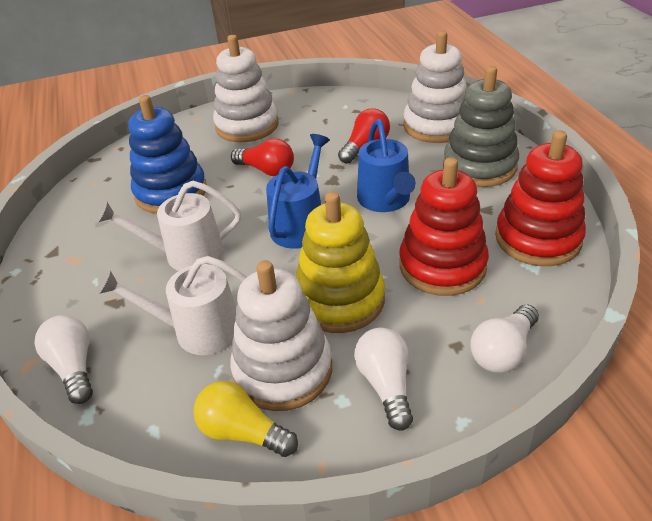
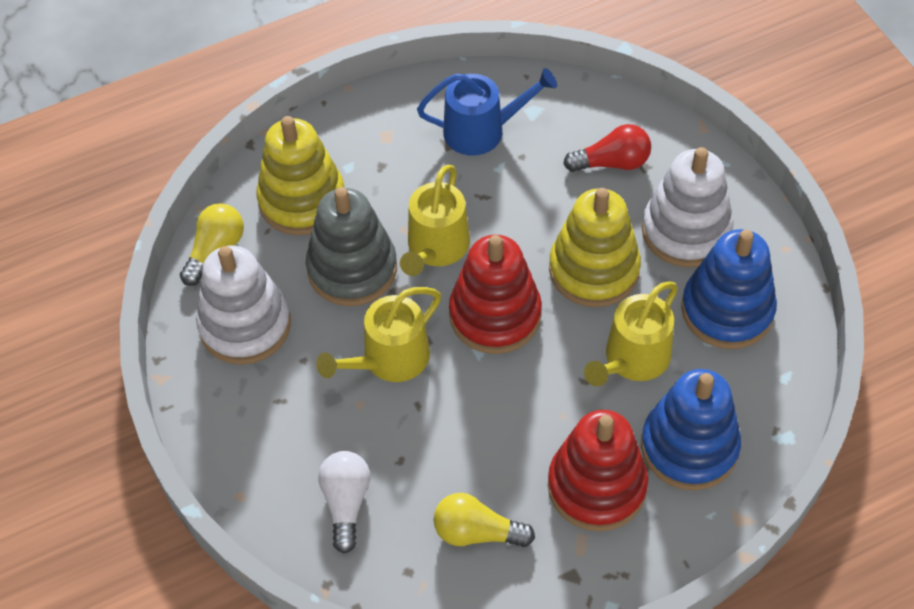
blue stacking toy: 1 -> 2
blue watering can: 2 -> 1
red light bulb: 2 -> 1
white light bulb: 3 -> 1
white stacking toy: 3 -> 2
white watering can: 2 -> 0
yellow light bulb: 1 -> 2
yellow stacking toy: 1 -> 2
yellow watering can: 0 -> 3

